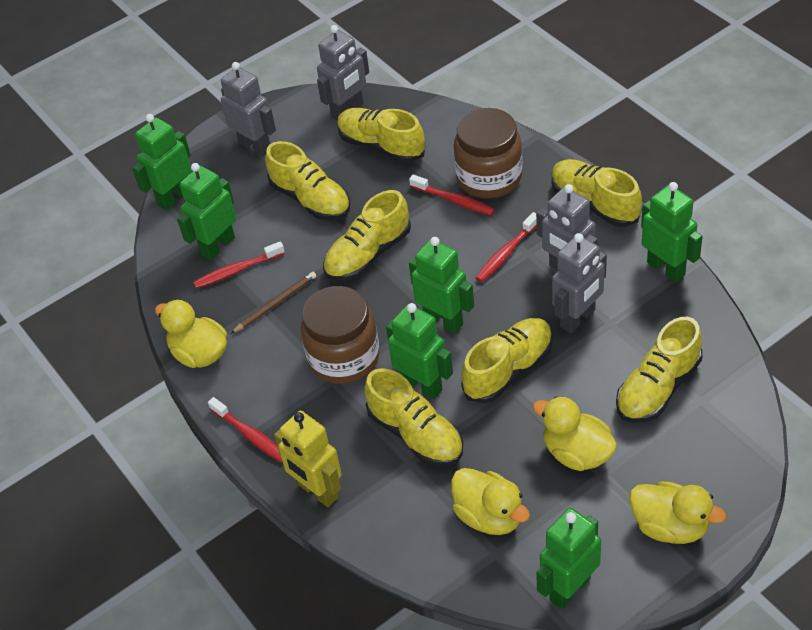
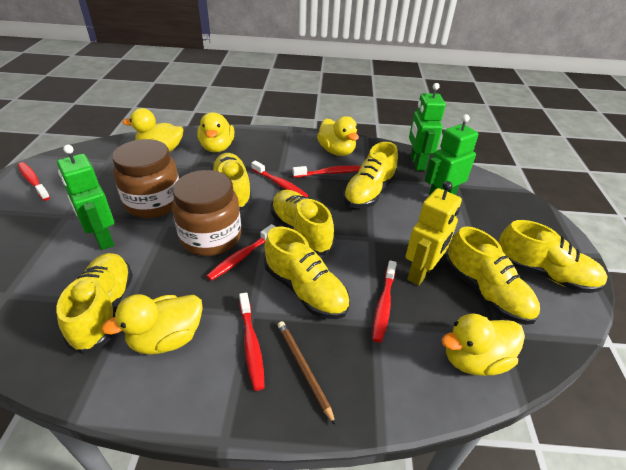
green robot: 6 -> 3
grey robot: 4 -> 0
red toothbrush: 4 -> 6
yellow duck: 4 -> 5

